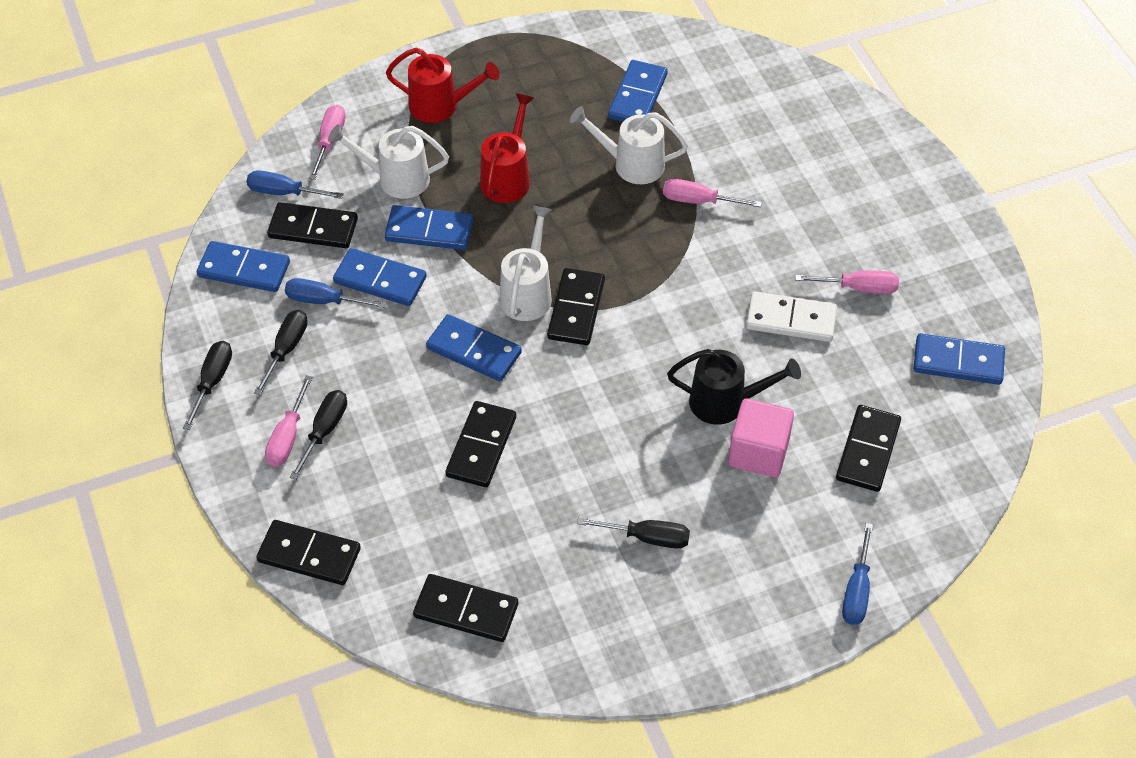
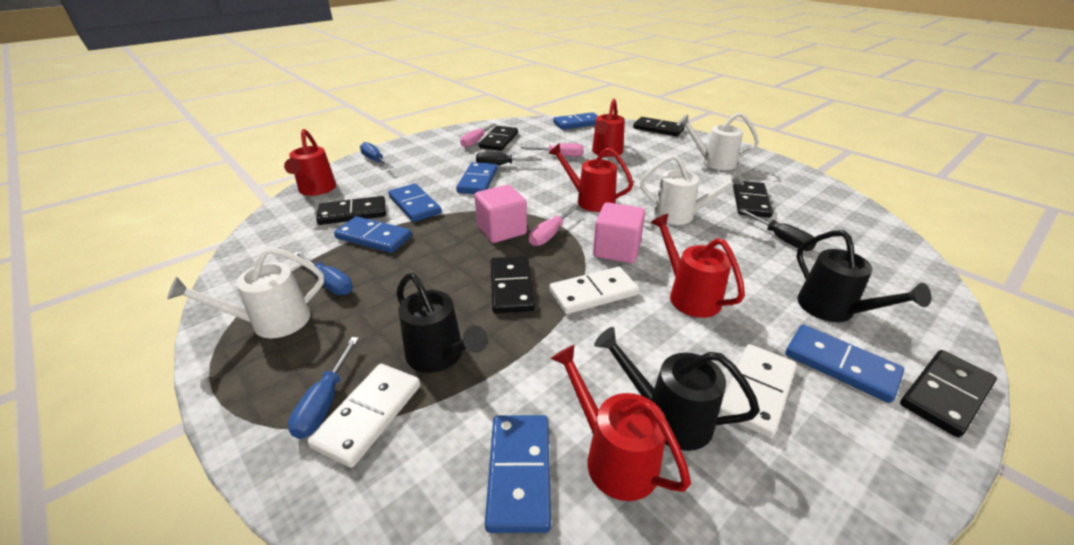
black screwdriver: 4 -> 2
black watering can: 1 -> 3
pink cube: 1 -> 2
pink screwdriver: 4 -> 3
red watering can: 2 -> 5
white domino: 1 -> 3

